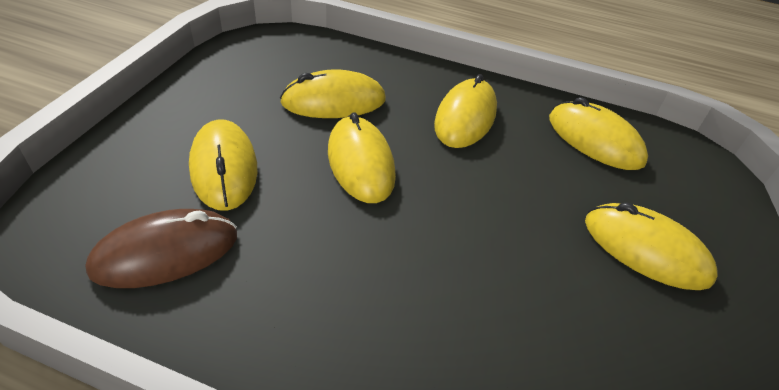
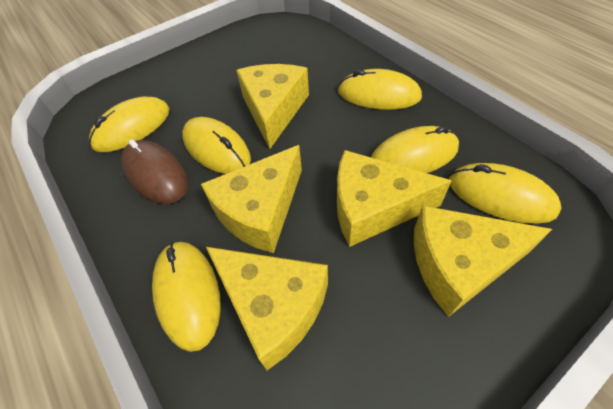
yellow cheese: 0 -> 5

